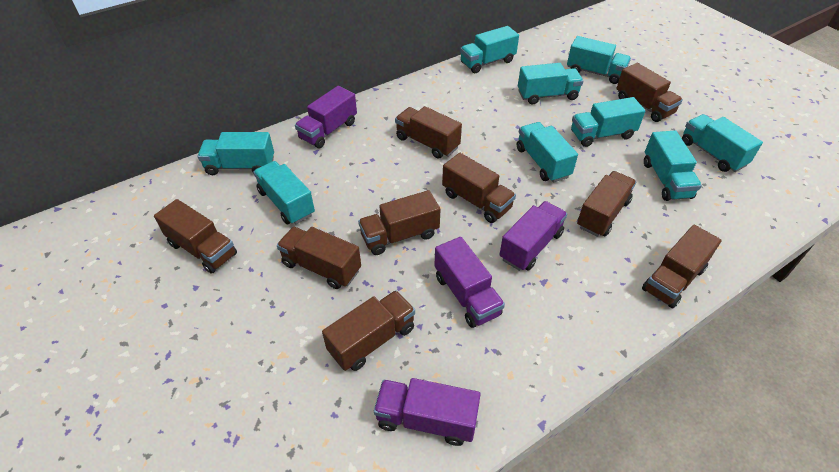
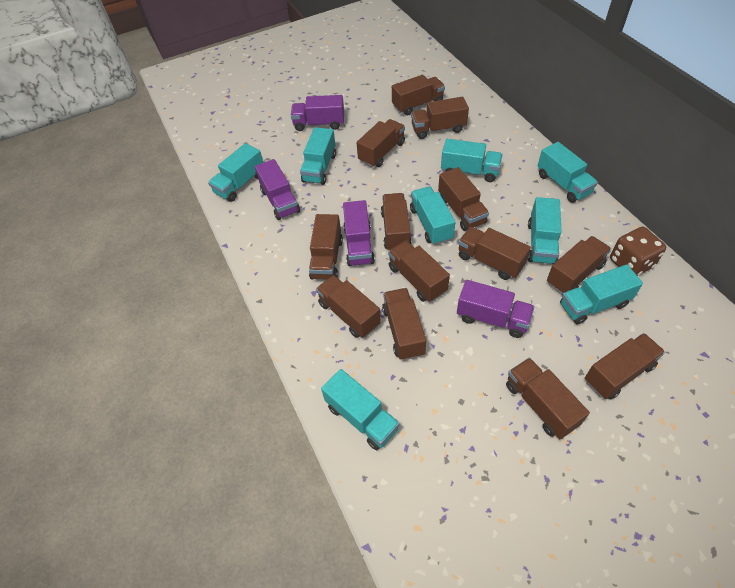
brown dice: 0 -> 1
brown truck: 9 -> 13
turquoise truck: 9 -> 8

